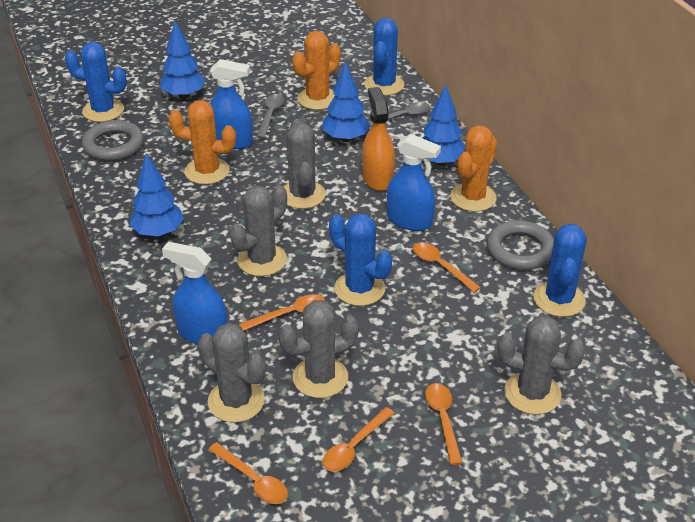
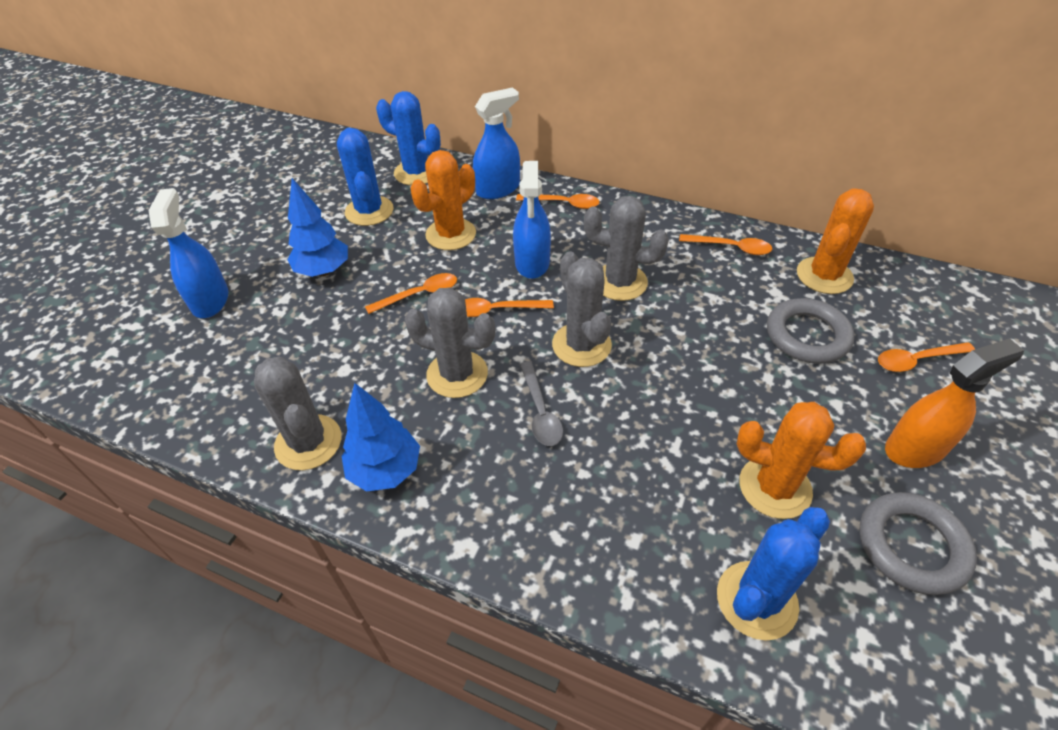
blue cactus: 4 -> 3
blue tree: 4 -> 2
grey cactus: 5 -> 4
grey spoon: 2 -> 1

